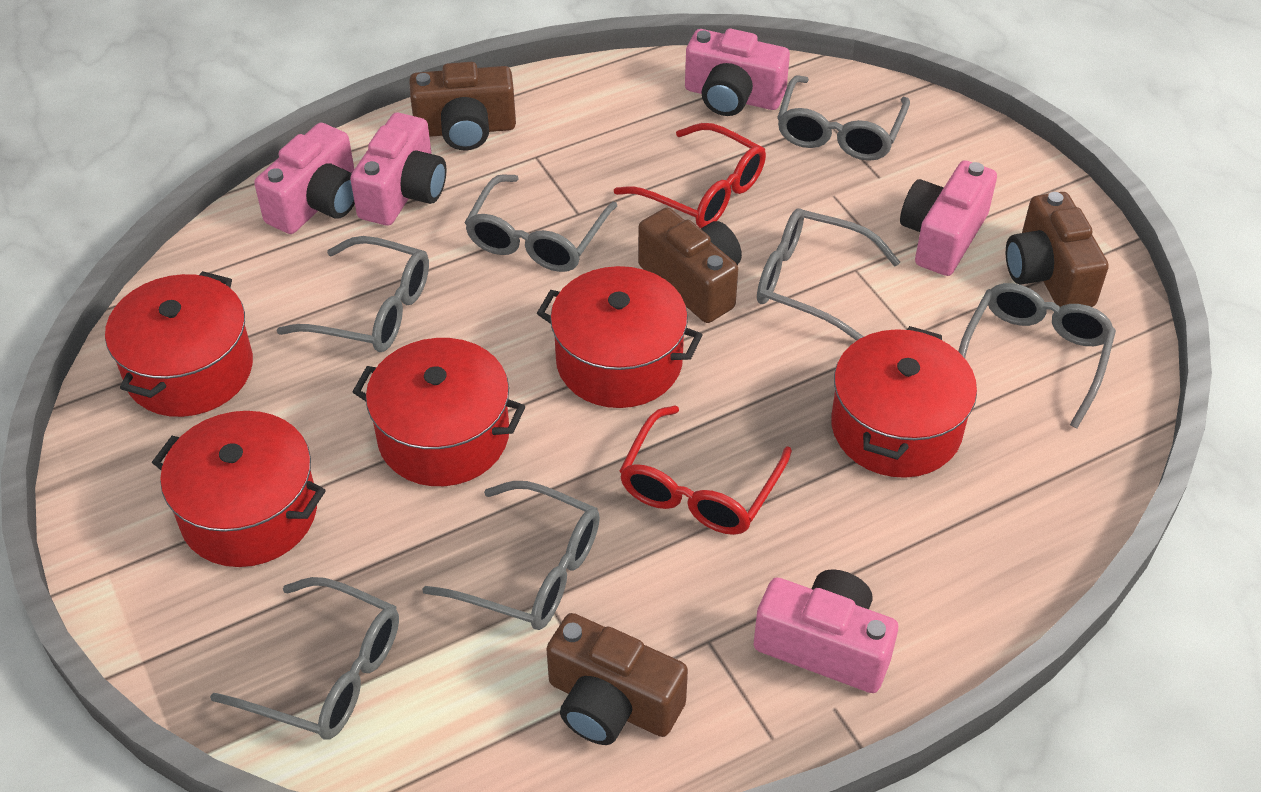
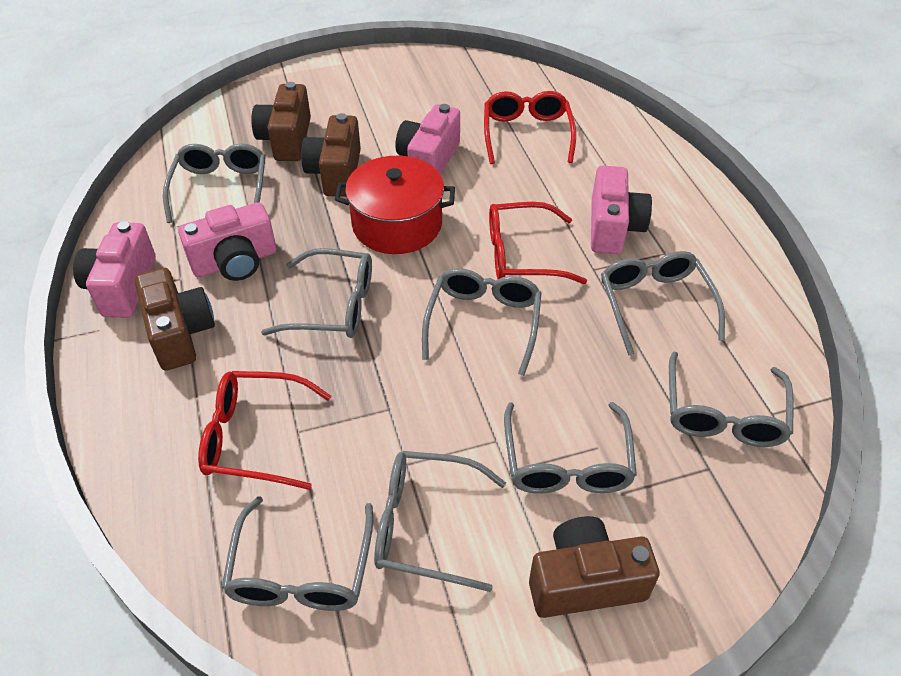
grey glasses: 7 -> 8
pink camera: 5 -> 4
red glasses: 2 -> 3
red pot: 5 -> 1

